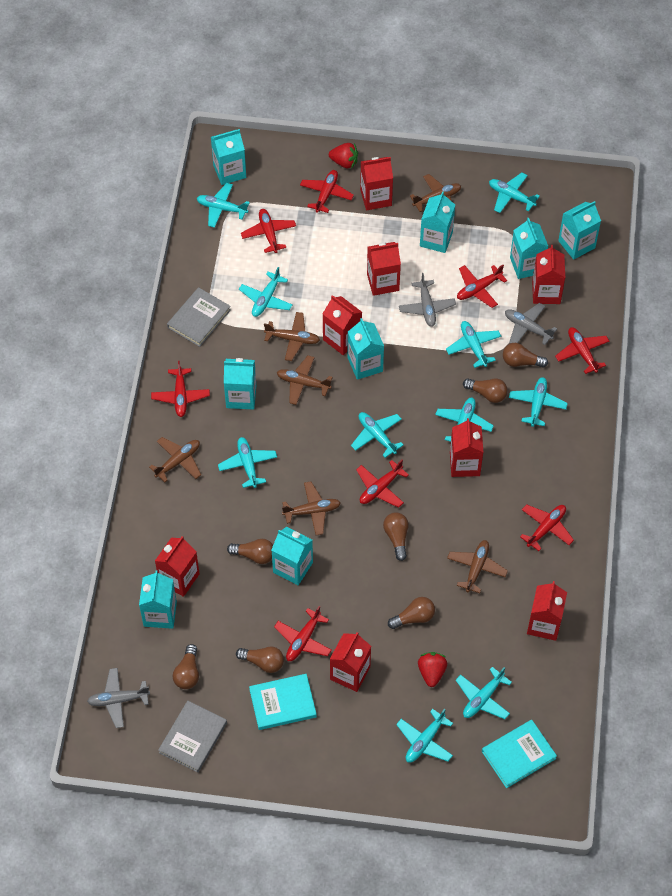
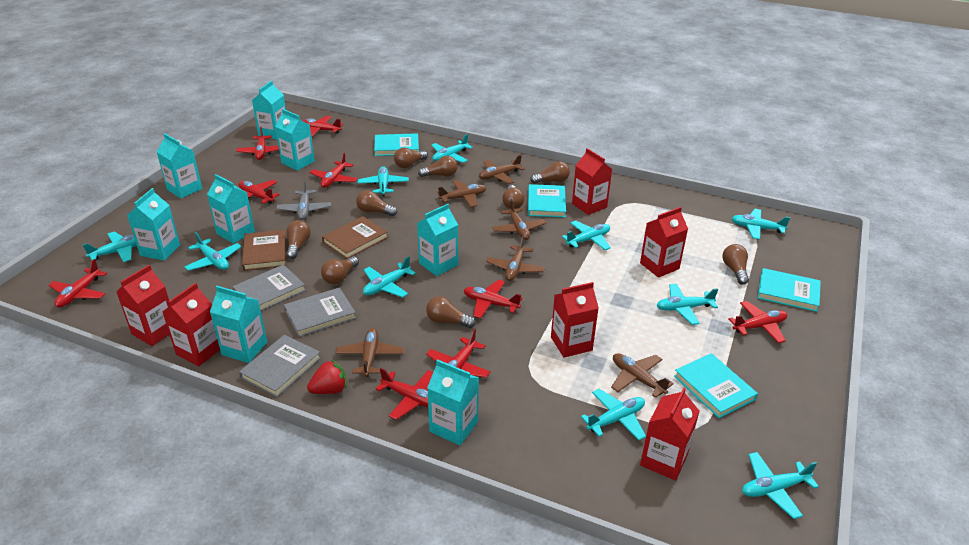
brown book: 0 -> 2
brown light bulb: 7 -> 9
grey book: 2 -> 3
grey plane: 3 -> 1
red carton: 8 -> 6
red plane: 8 -> 9
red strawberry: 2 -> 1
turquoise book: 2 -> 4

